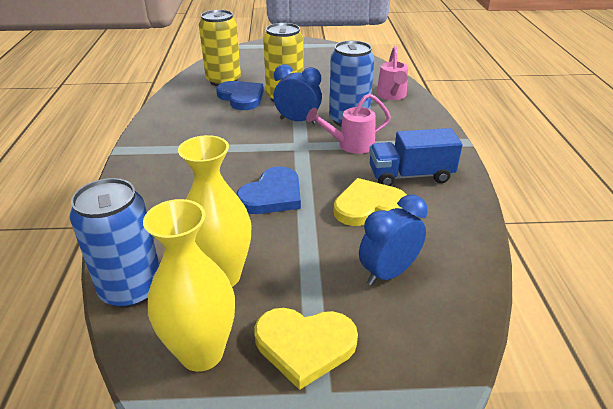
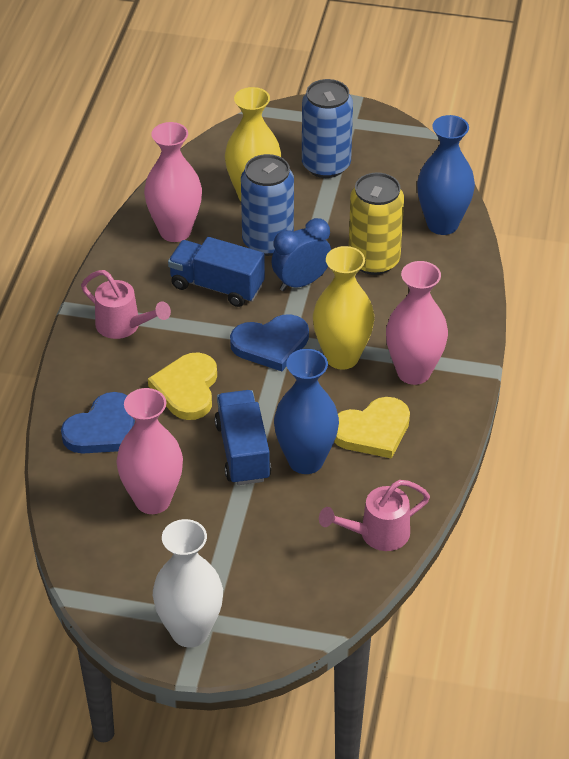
blue clock: 2 -> 1
blue truck: 1 -> 2
blue vase: 0 -> 2
pink vase: 0 -> 3
white vase: 0 -> 1
yellow can: 2 -> 1

